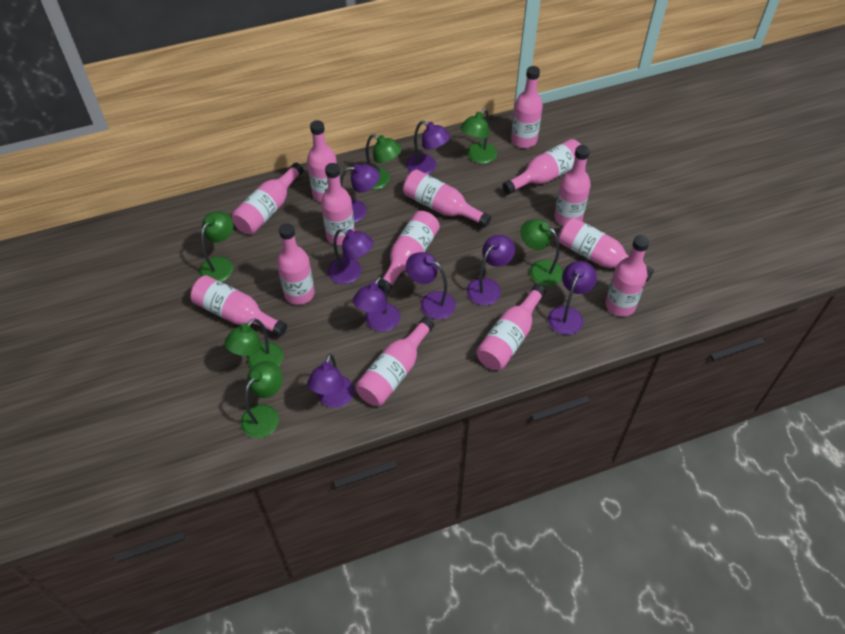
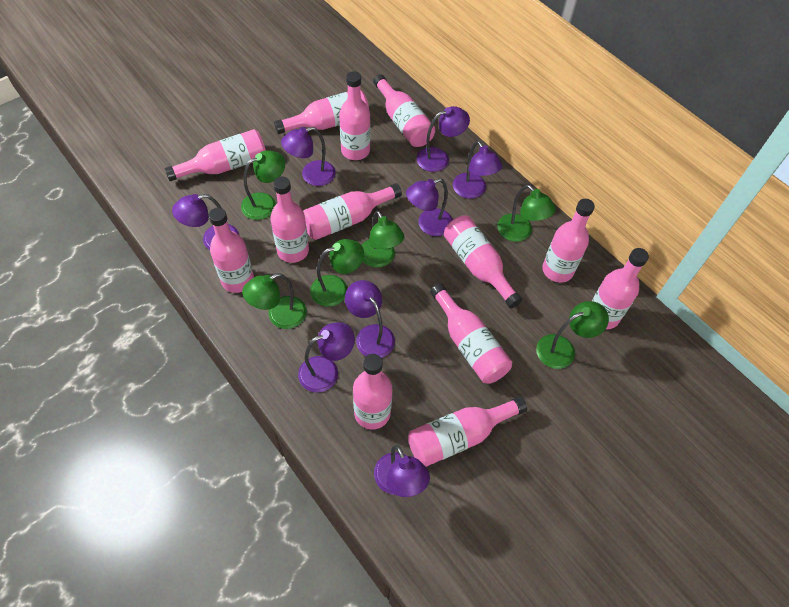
pink bottle: 14 -> 13

